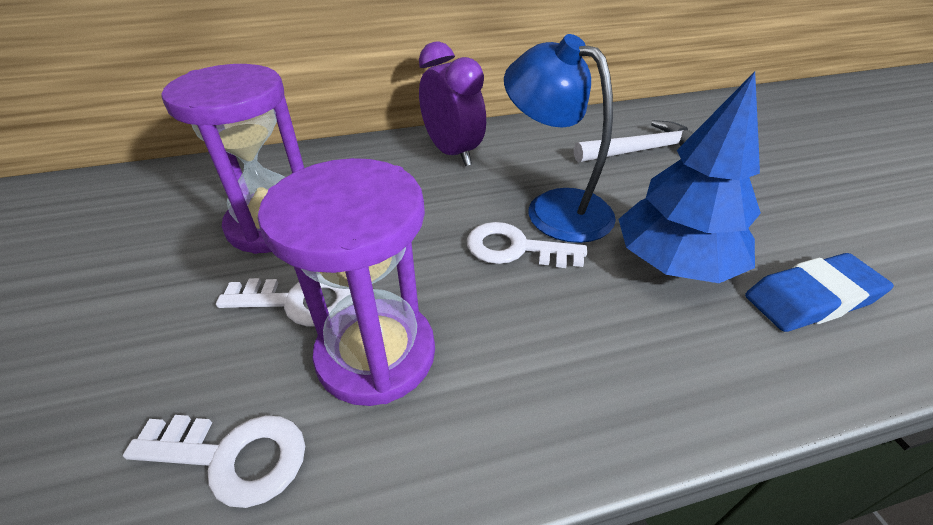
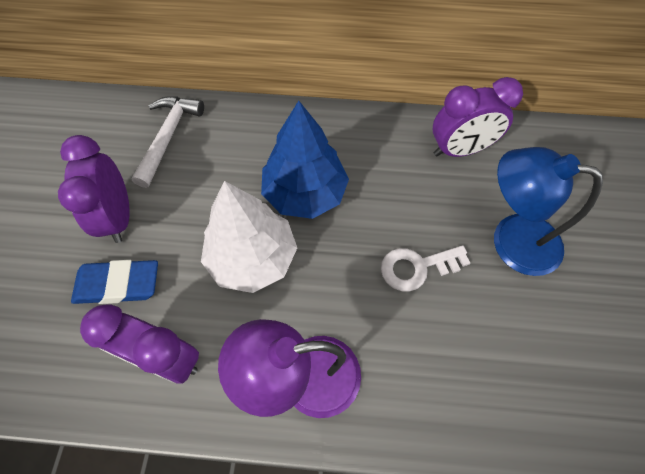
purple clock: 1 -> 3
purple hourglass: 2 -> 0
purple lamp: 0 -> 1
white key: 3 -> 1
white tree: 0 -> 1

